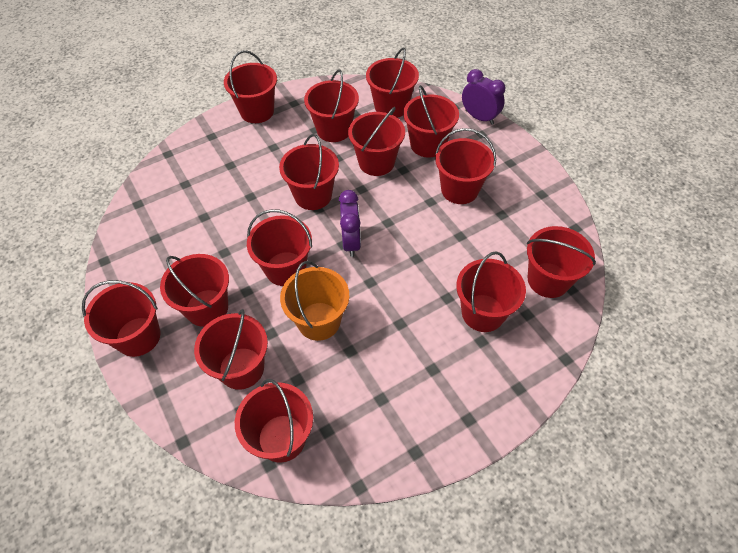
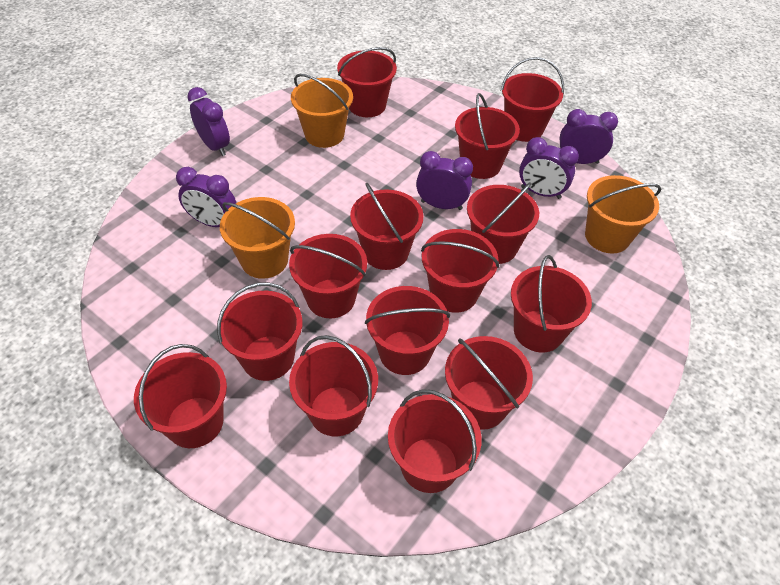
orange bucket: 1 -> 3
purple clock: 2 -> 5

